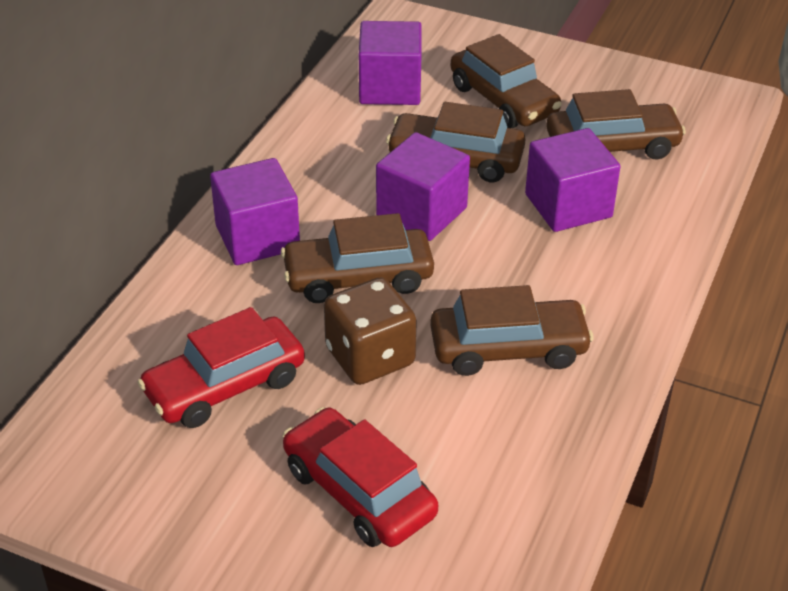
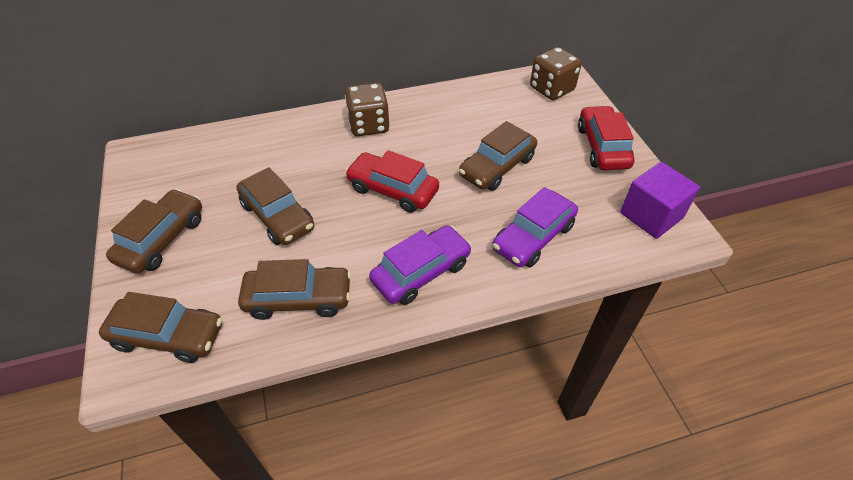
brown dice: 1 -> 2
purple car: 0 -> 2
purple cube: 4 -> 1

